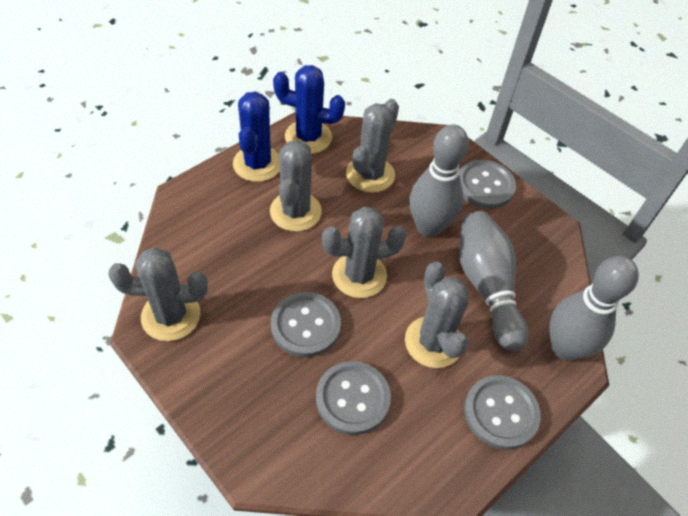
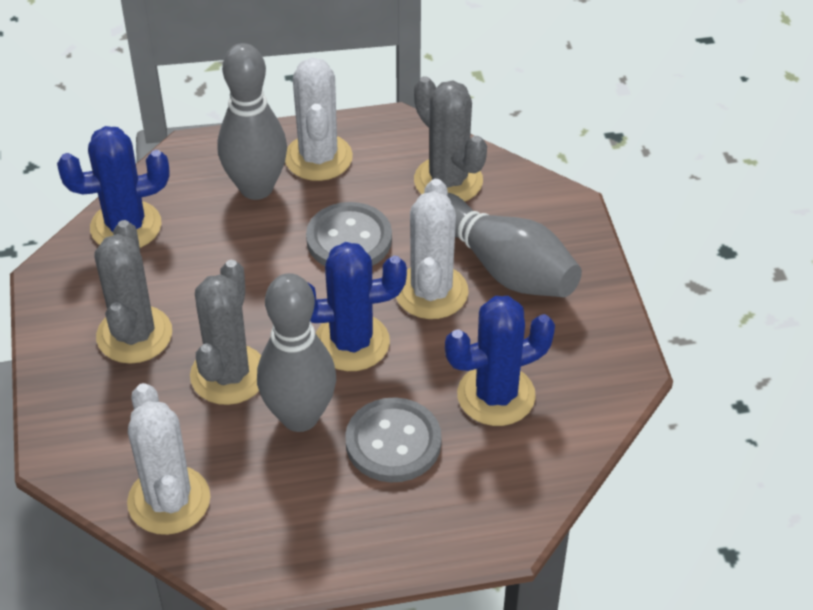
blue cactus: 2 -> 3
grey button: 4 -> 2
grey cactus: 5 -> 3
white cactus: 0 -> 3

